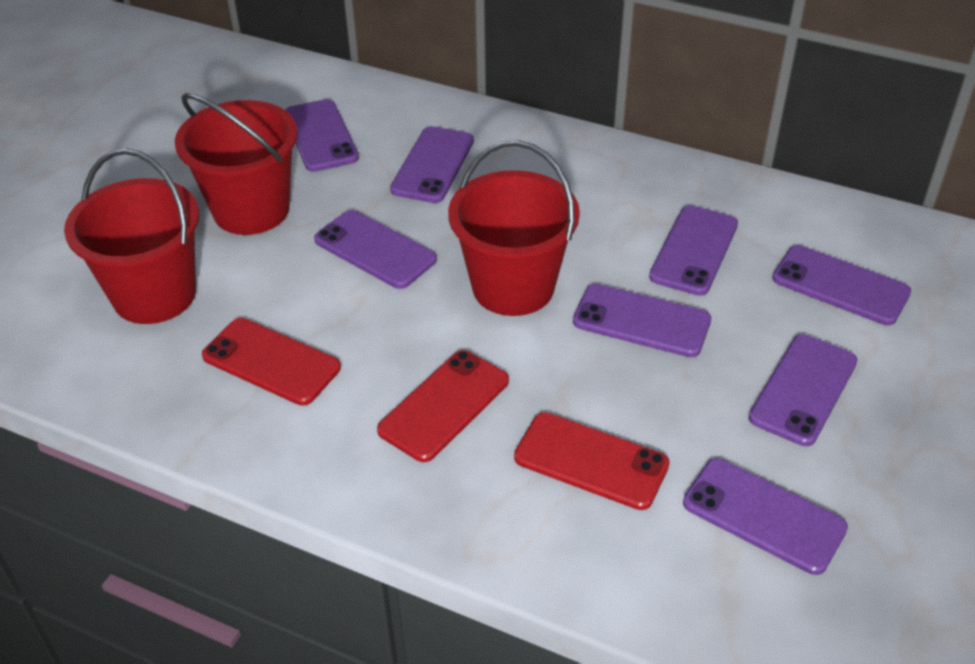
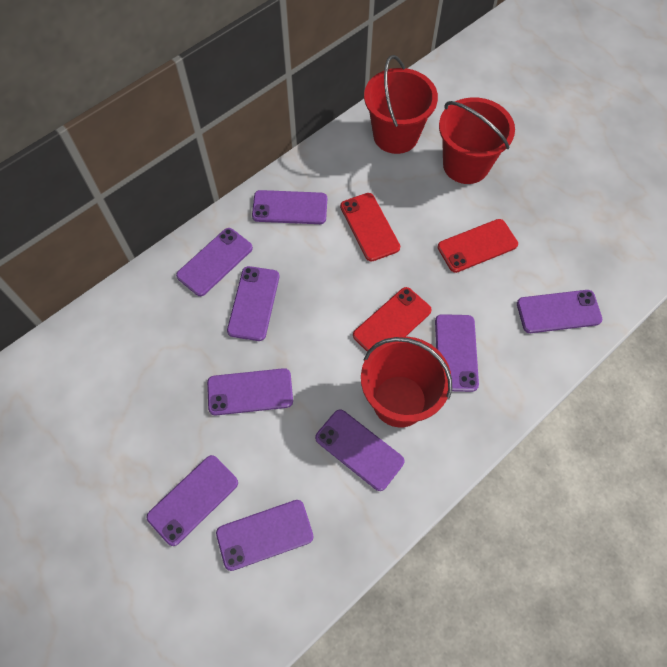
purple phone: 8 -> 9

